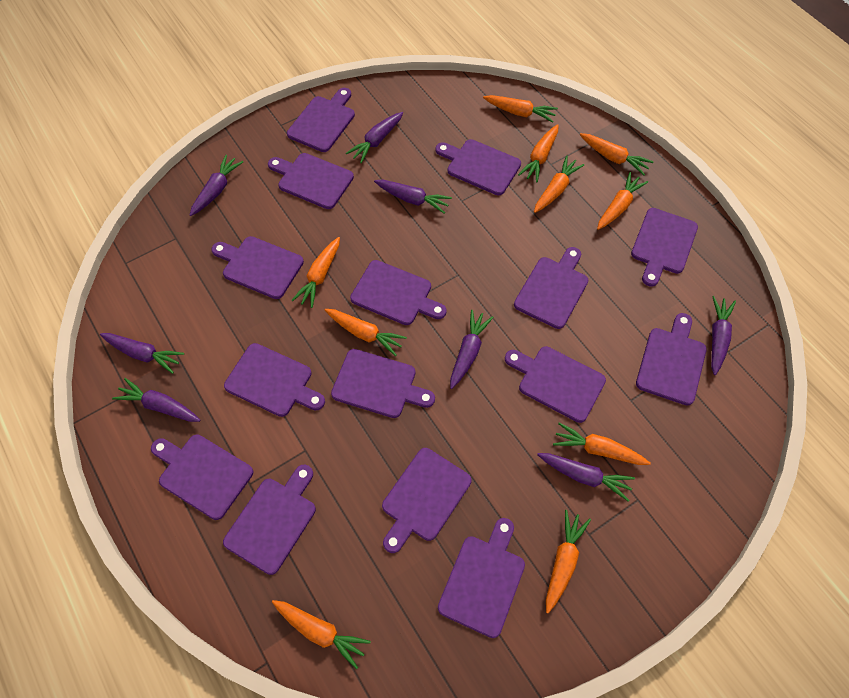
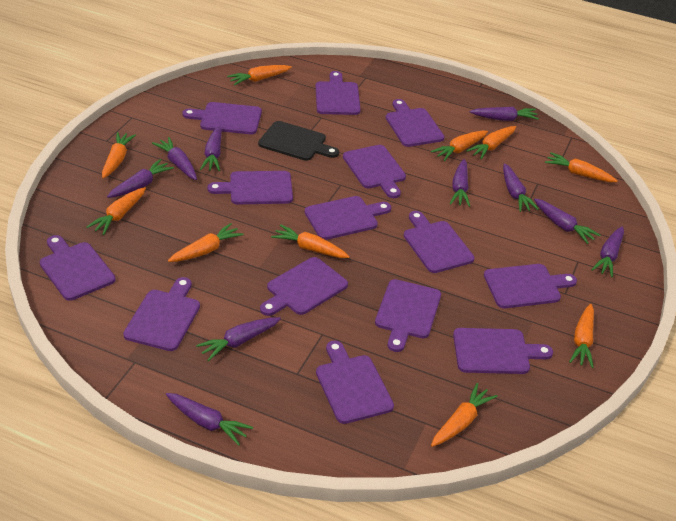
black cutting board: 0 -> 1
purple carrot: 8 -> 10
purple cutting board: 15 -> 14

